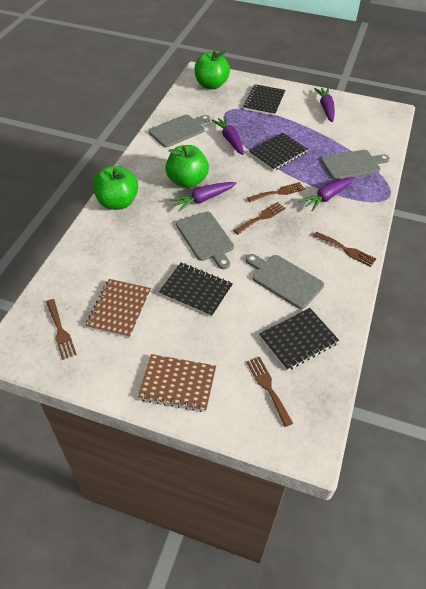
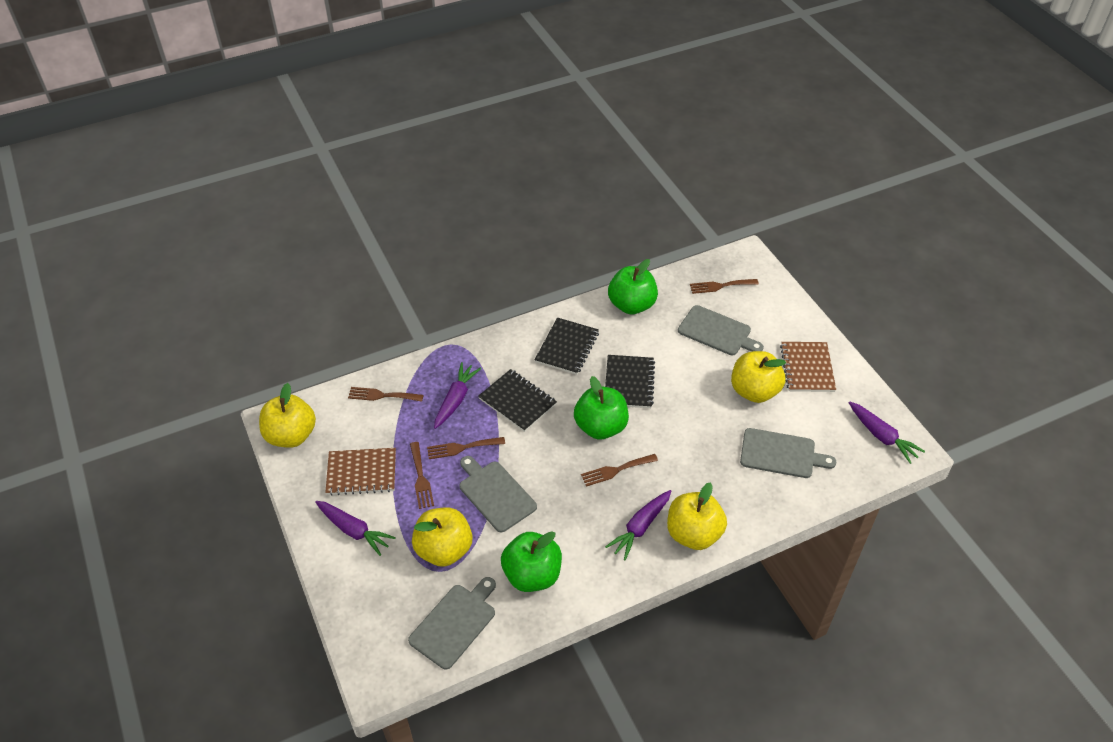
black notebook: 4 -> 3
yellow apple: 0 -> 4

